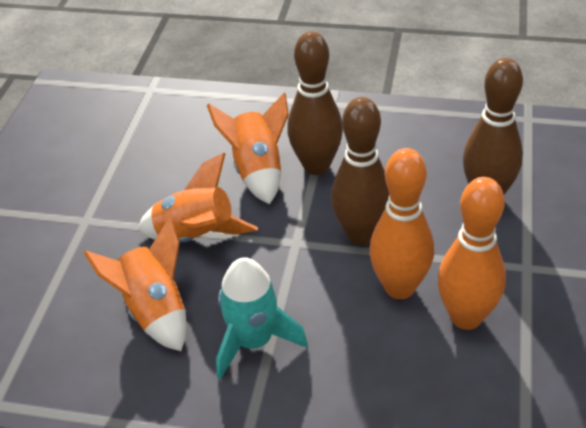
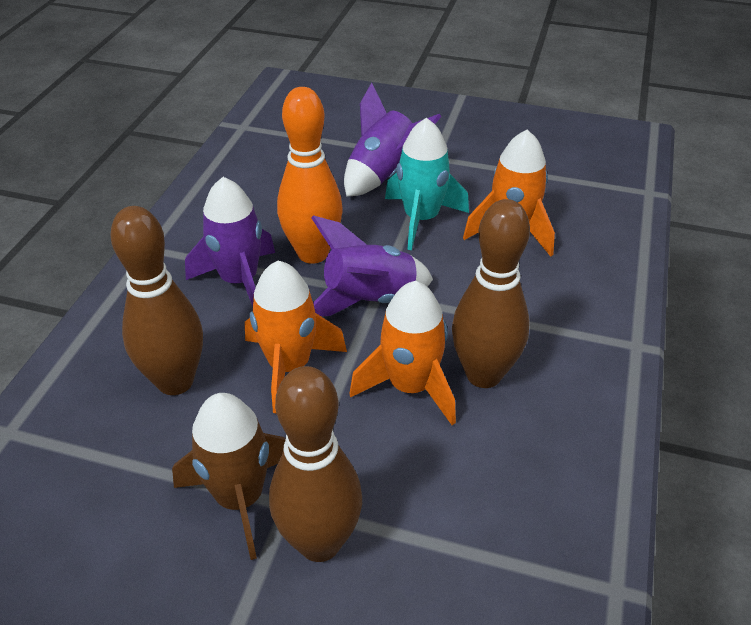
brown rocket: 0 -> 1
orange bowling pin: 2 -> 1
purple rocket: 0 -> 3

